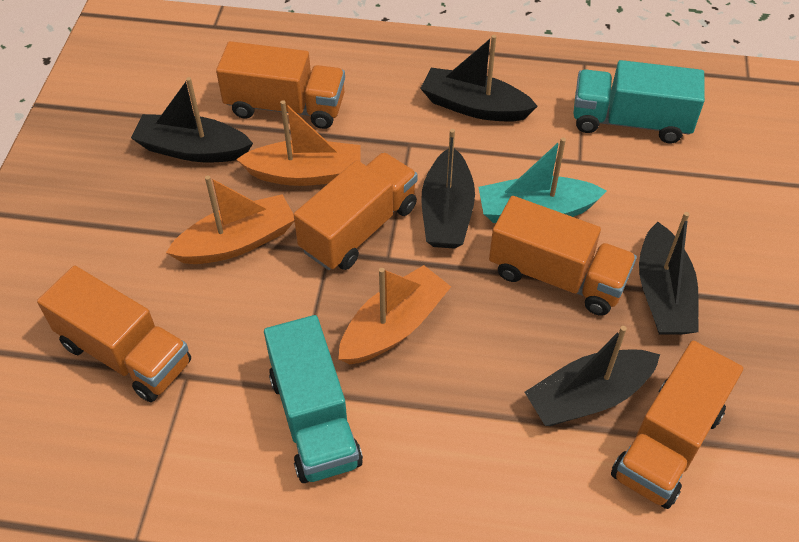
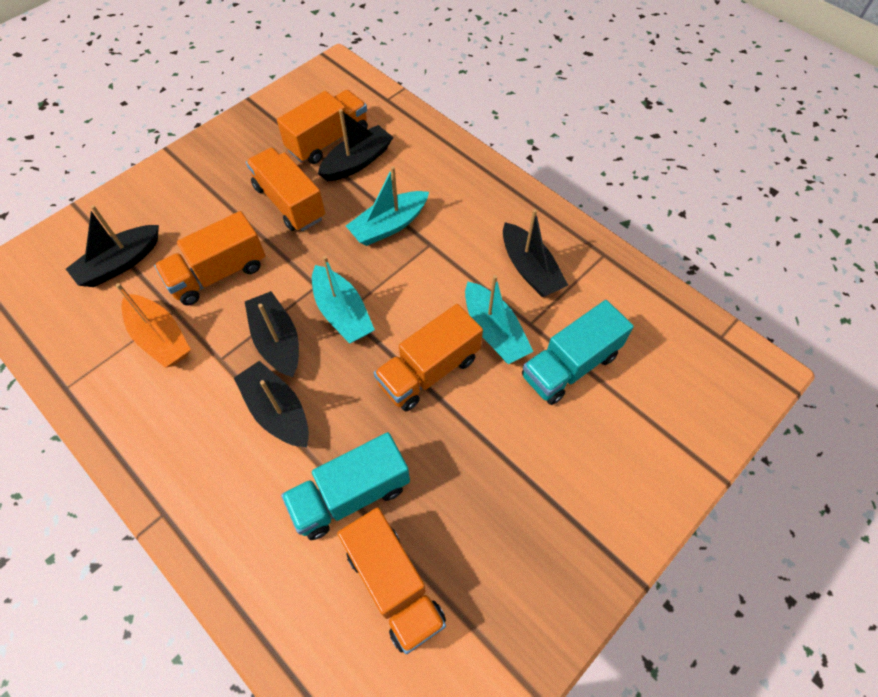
orange boat: 3 -> 1
turquoise boat: 1 -> 3

